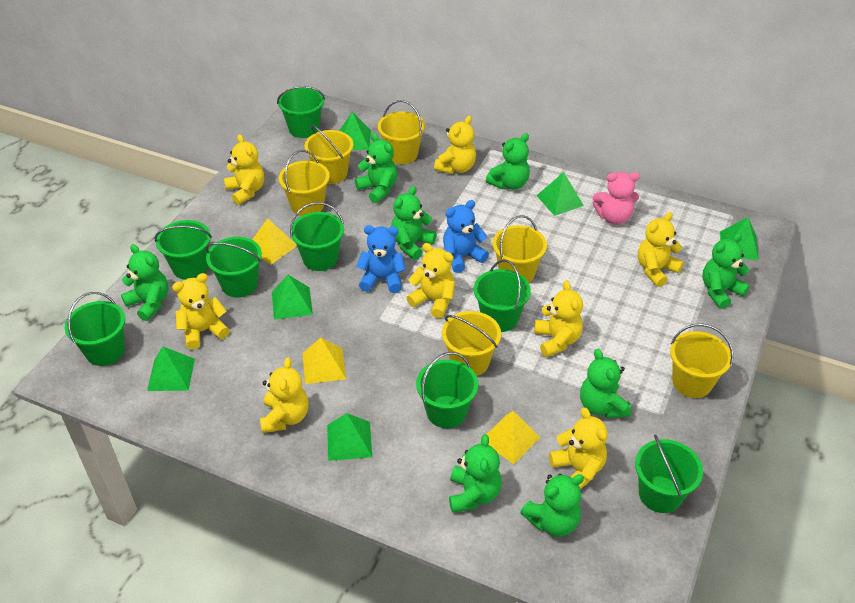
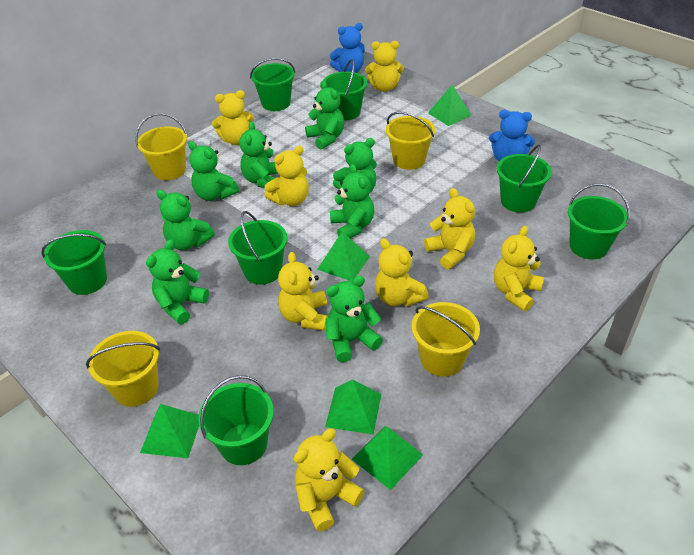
green bucket: 8 -> 7
green pyramid: 6 -> 5
pink teddy bear: 1 -> 0
yellow bucket: 6 -> 4
yellow pyramid: 3 -> 0

